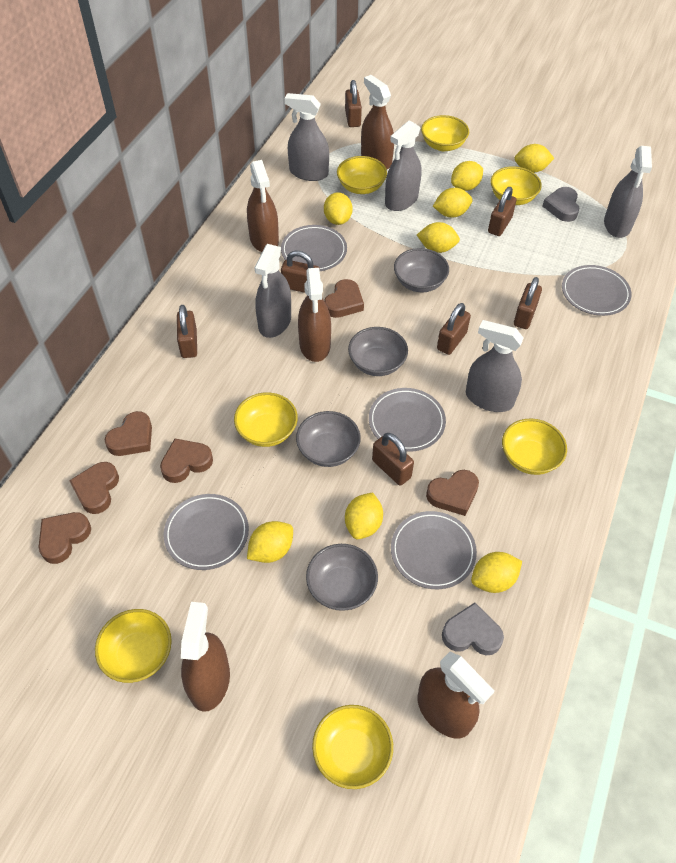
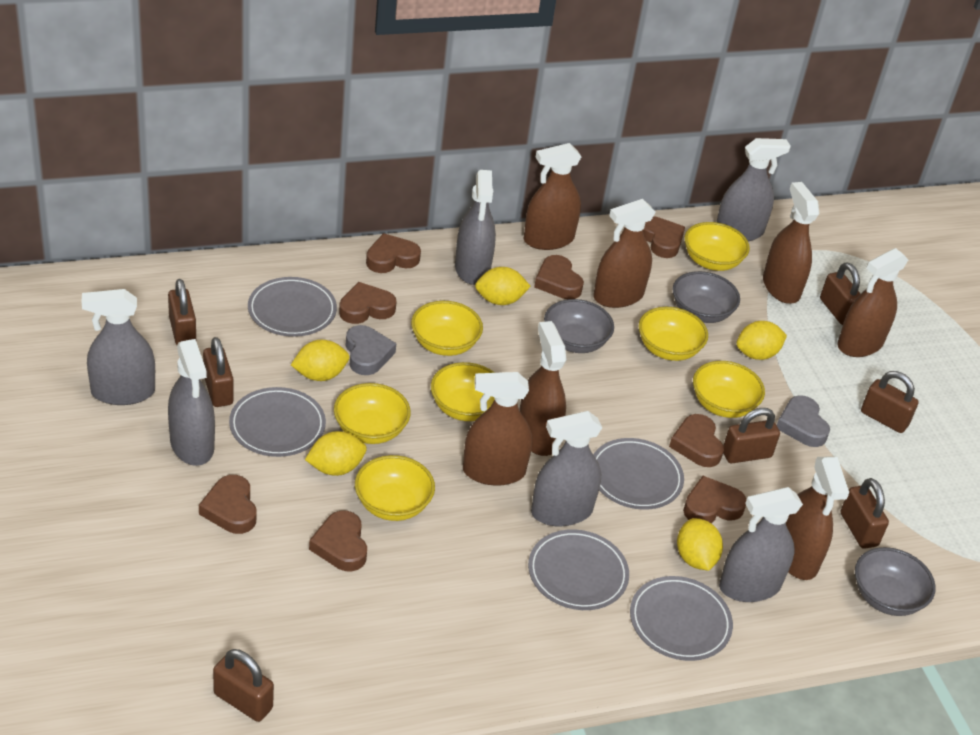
brown heart: 6 -> 8
brown spray bottle: 5 -> 7
grey bowl: 4 -> 3
grey spray bottle: 5 -> 6
yellow lemon: 8 -> 5

